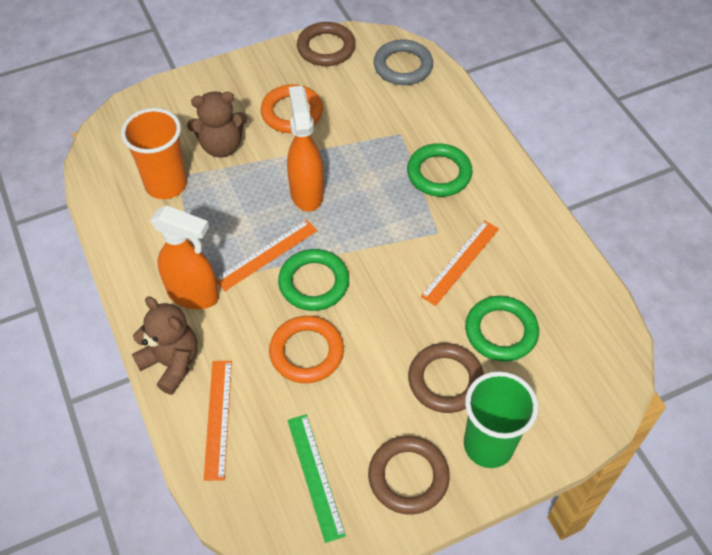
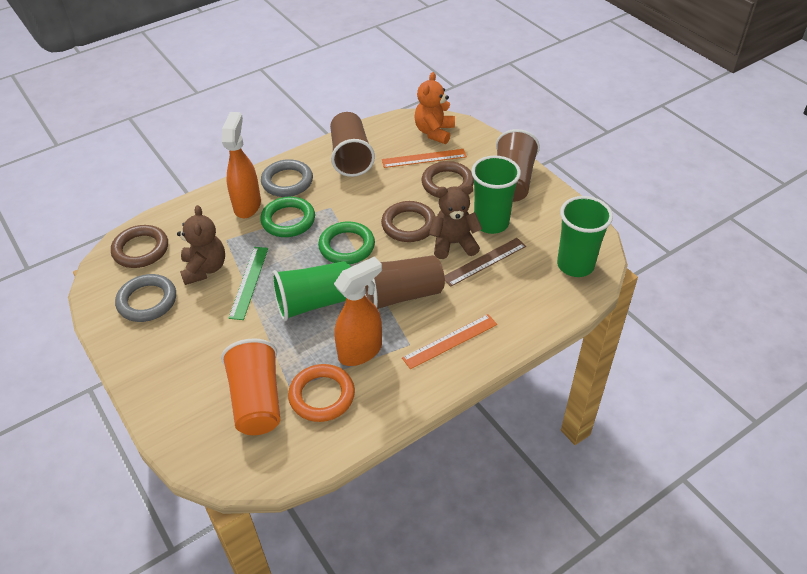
brown cup: 0 -> 3
brown ruler: 0 -> 1
green cup: 1 -> 3
green ring: 3 -> 2
grey ring: 1 -> 2
orange ring: 2 -> 1
orange ruler: 3 -> 2
orange teddy bear: 0 -> 1

